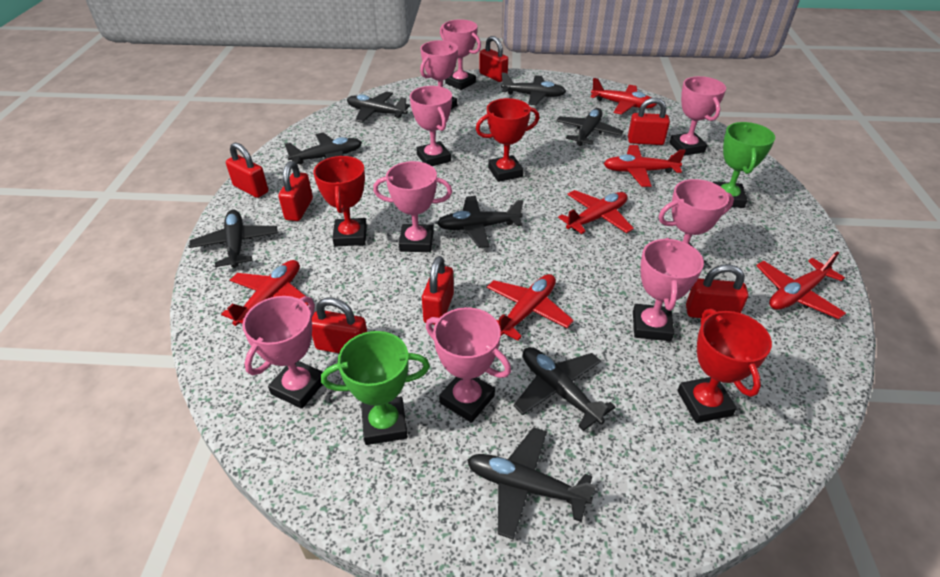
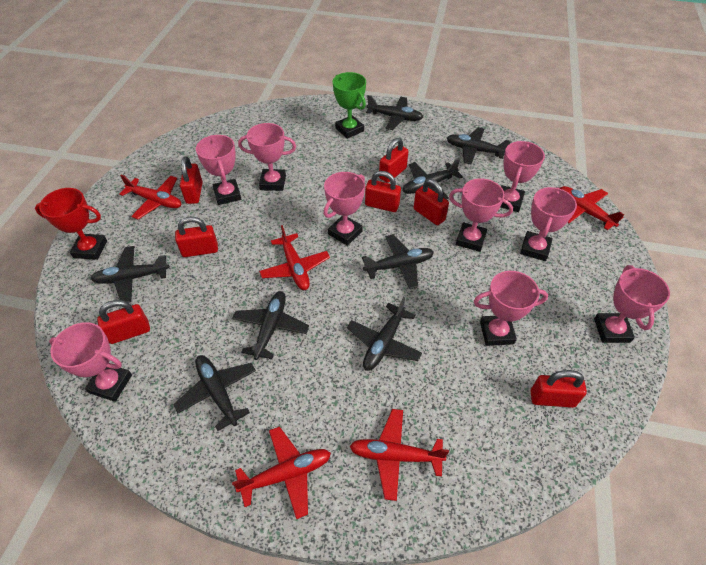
green trophy: 2 -> 1
red plane: 6 -> 5
red trophy: 3 -> 1

